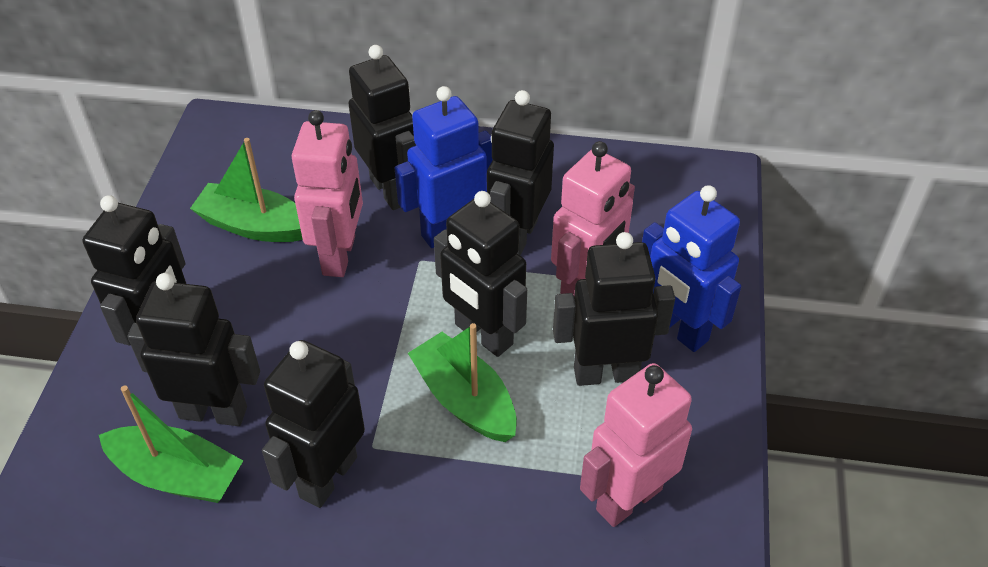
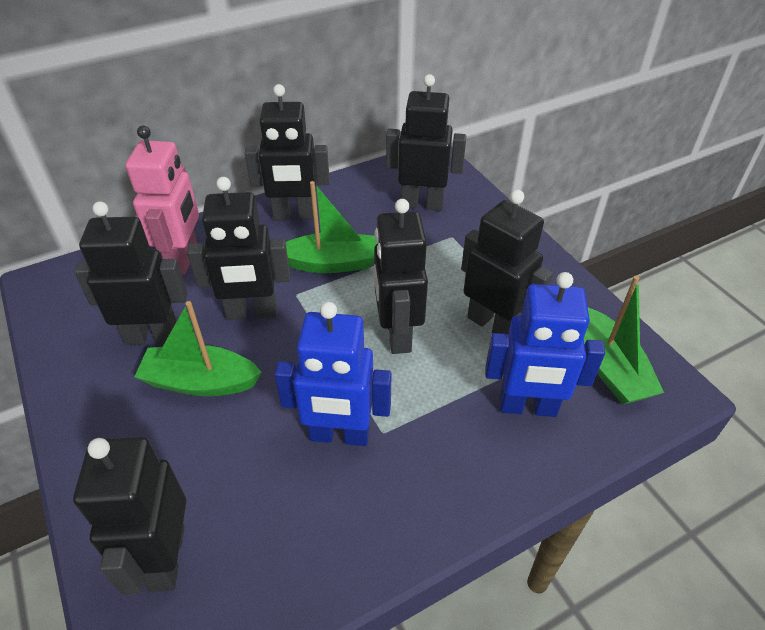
pink robot: 3 -> 1

